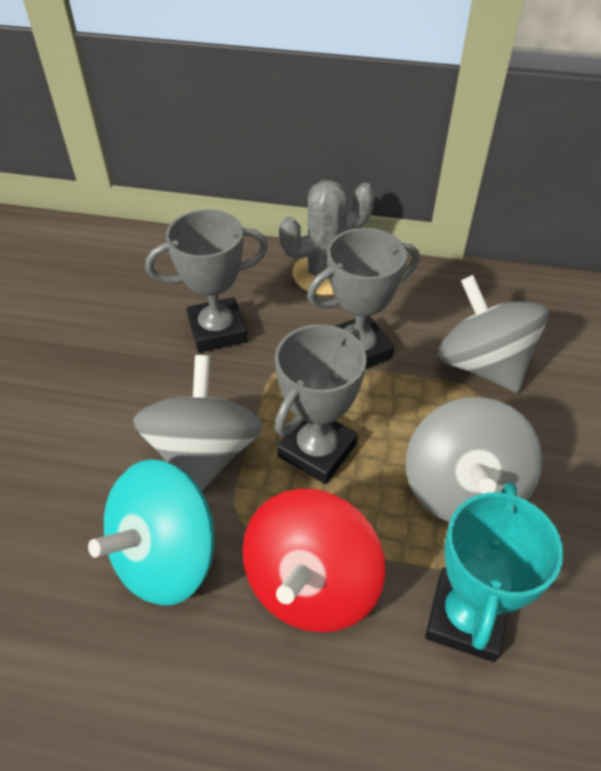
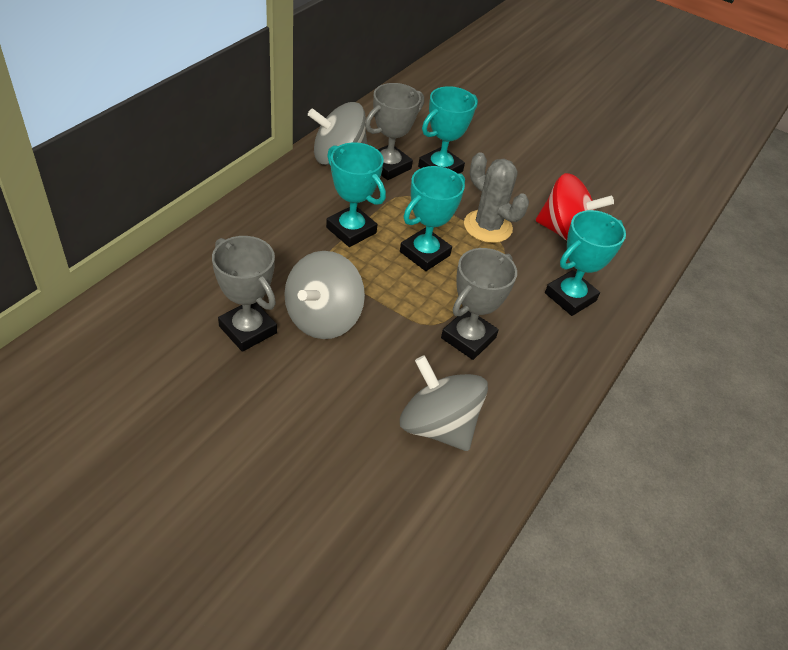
turquoise spinning top: 1 -> 0
turquoise trophy: 1 -> 4

